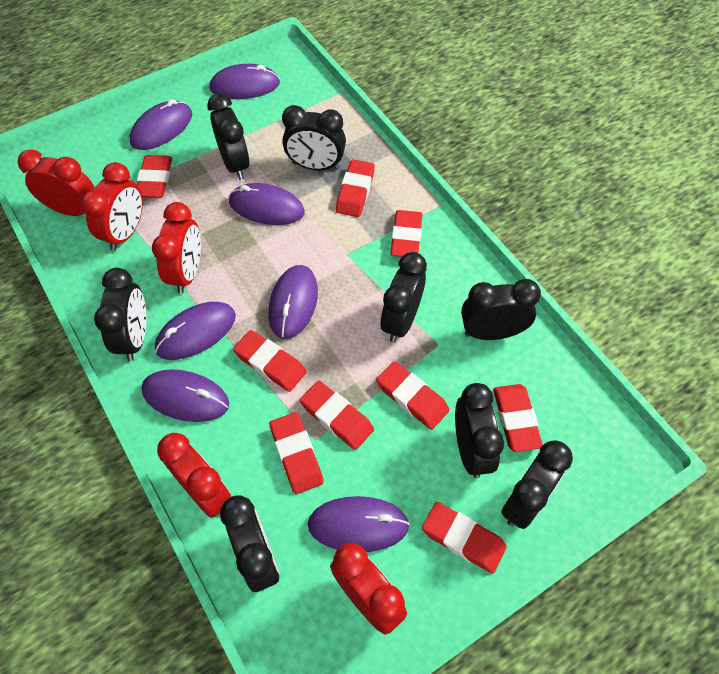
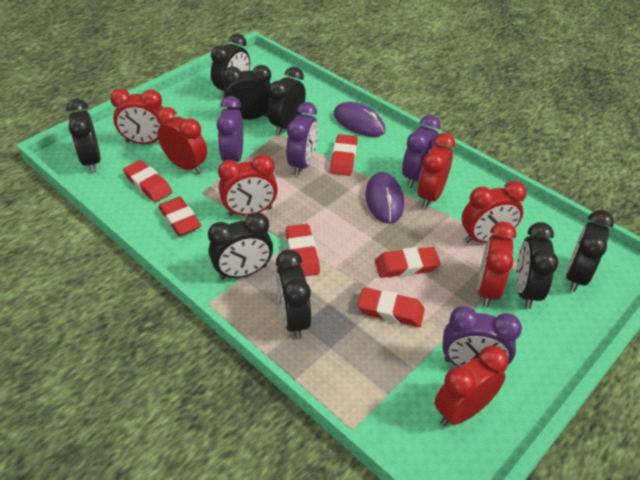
purple clock: 0 -> 4
purple mouse: 7 -> 2
red clock: 5 -> 7
red eraser: 9 -> 6

